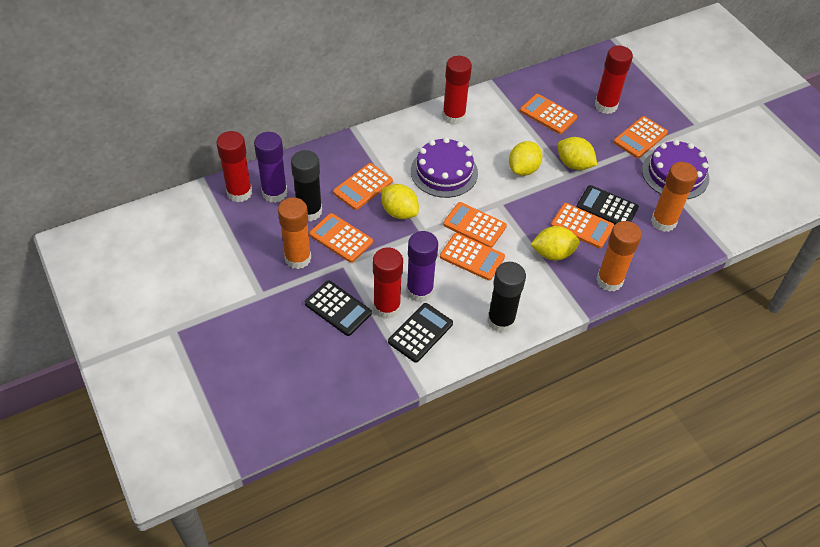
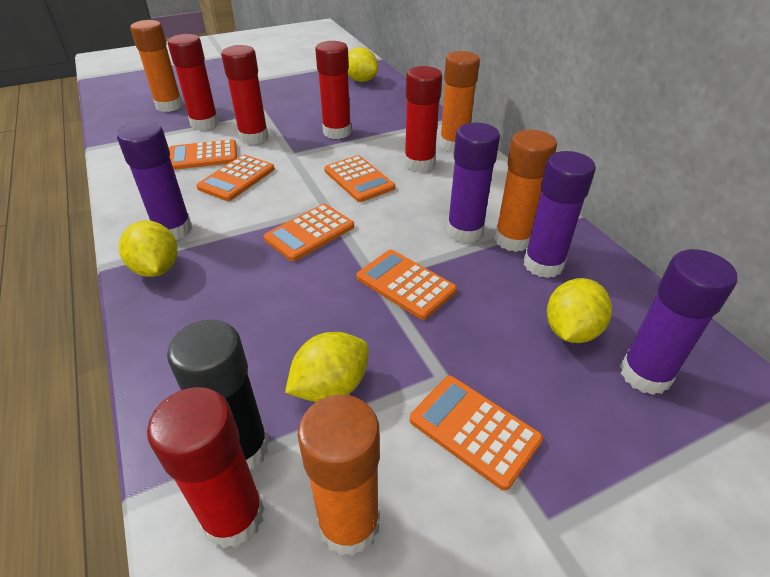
black calculator: 3 -> 0
black glue stick: 2 -> 1
orange calculator: 7 -> 6
orange glue stick: 3 -> 4
purple cake: 2 -> 0
purple glue stick: 2 -> 4
red glue stick: 4 -> 5

